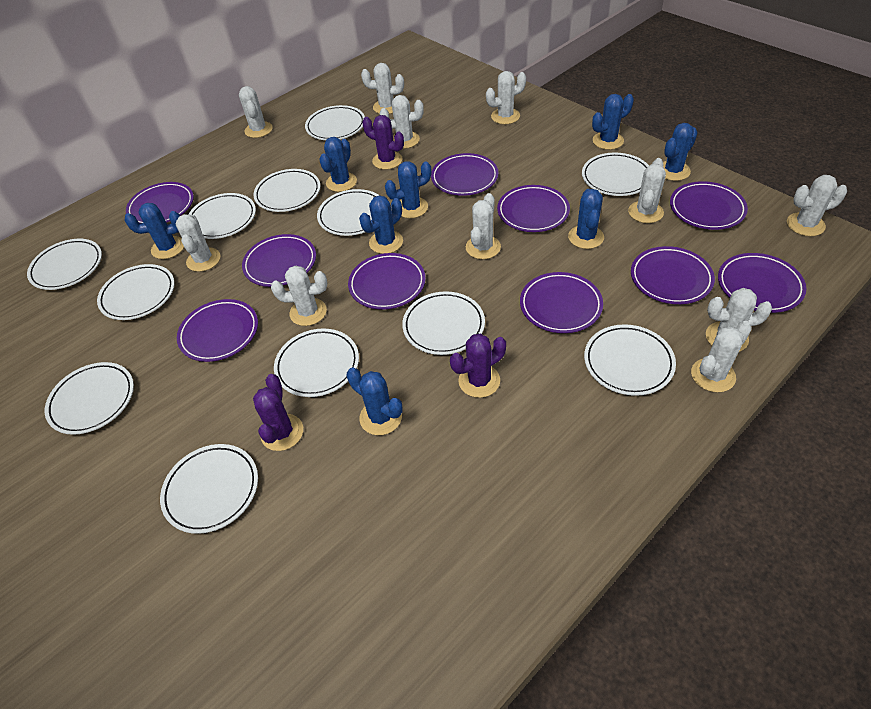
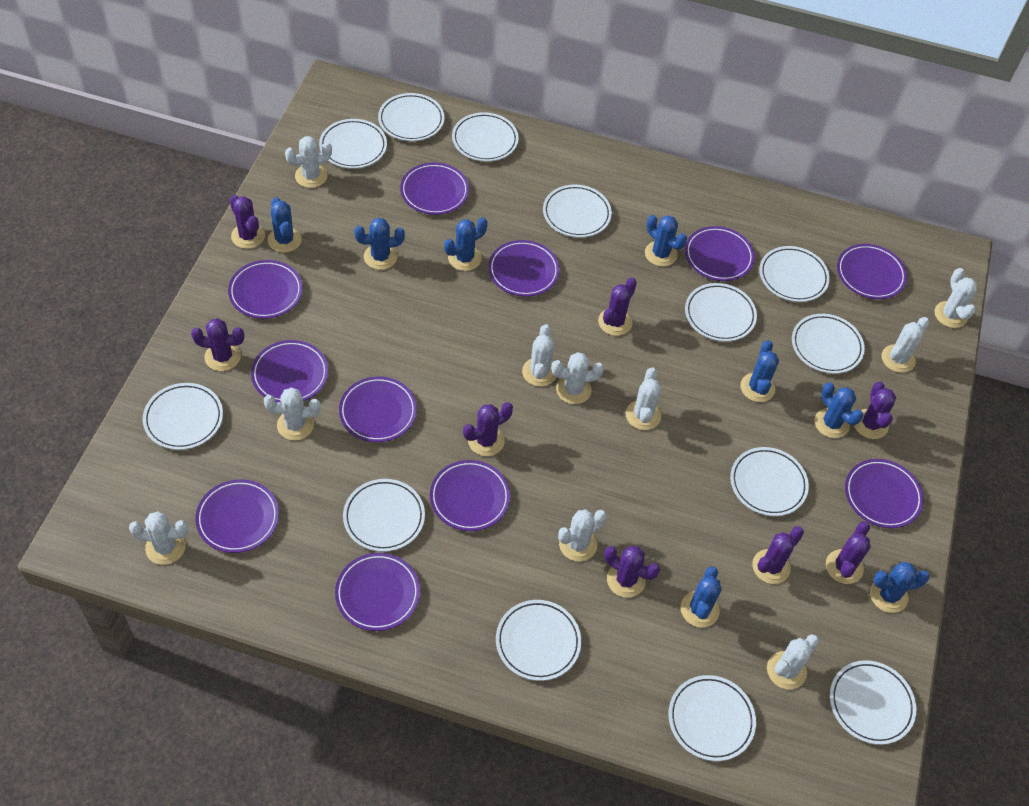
purple cactus: 3 -> 8
purple plate: 10 -> 11
white cactus: 11 -> 10
white plate: 12 -> 13

